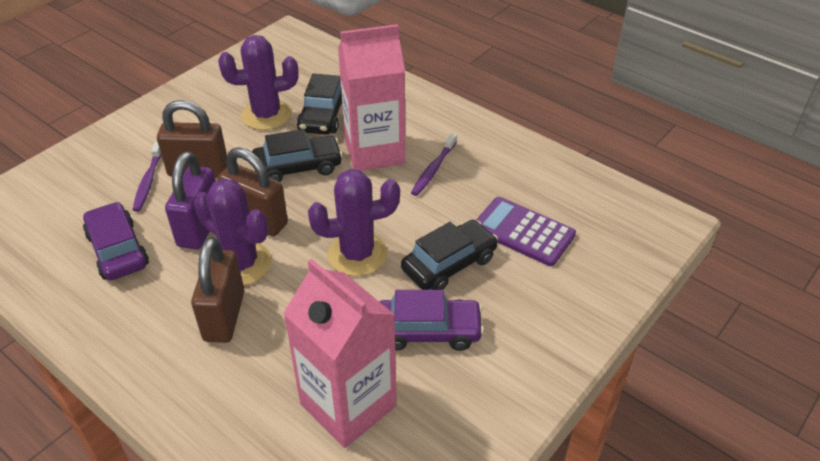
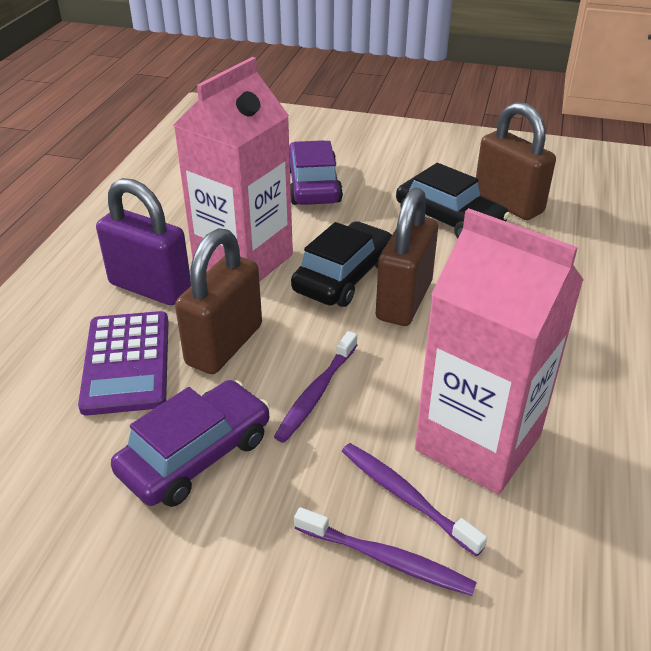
black car: 3 -> 2
purple cactus: 3 -> 0
purple toothbrush: 2 -> 3

